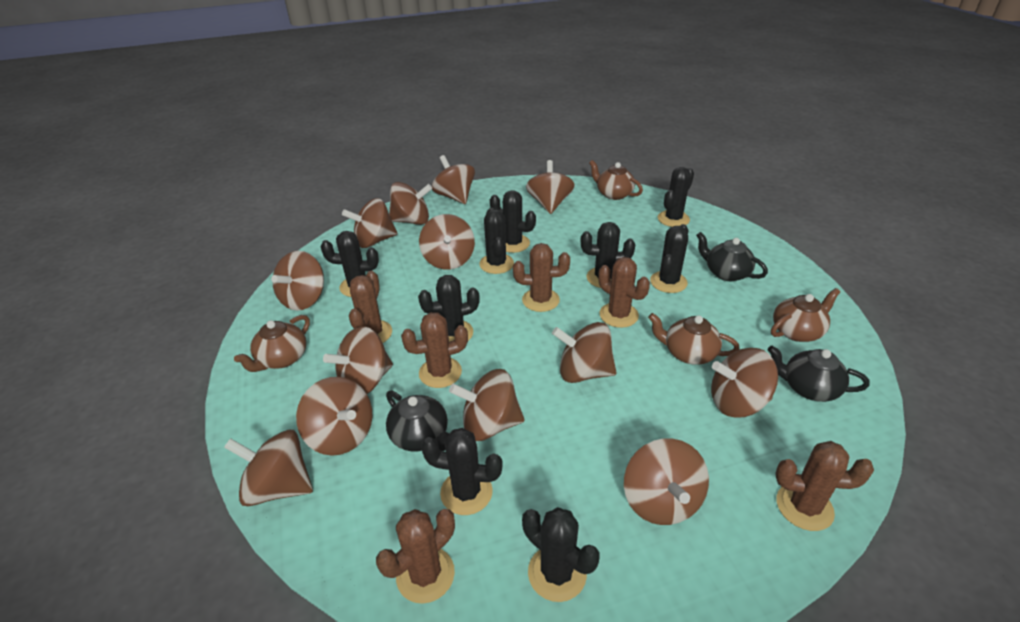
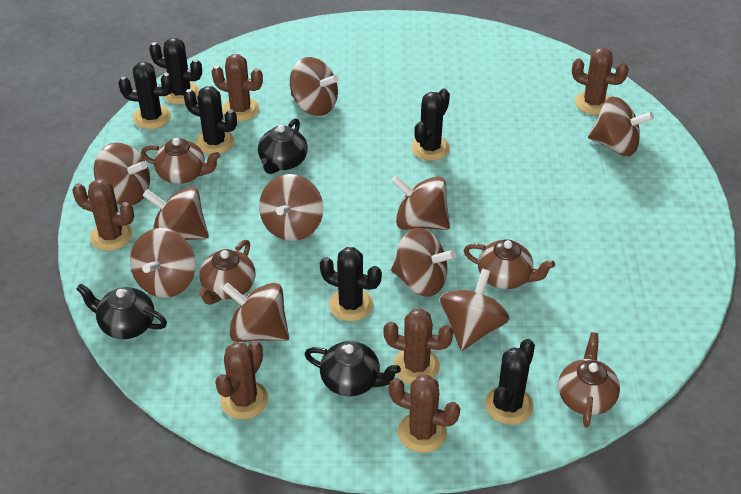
black cactus: 9 -> 6
brown spinning top: 13 -> 10

